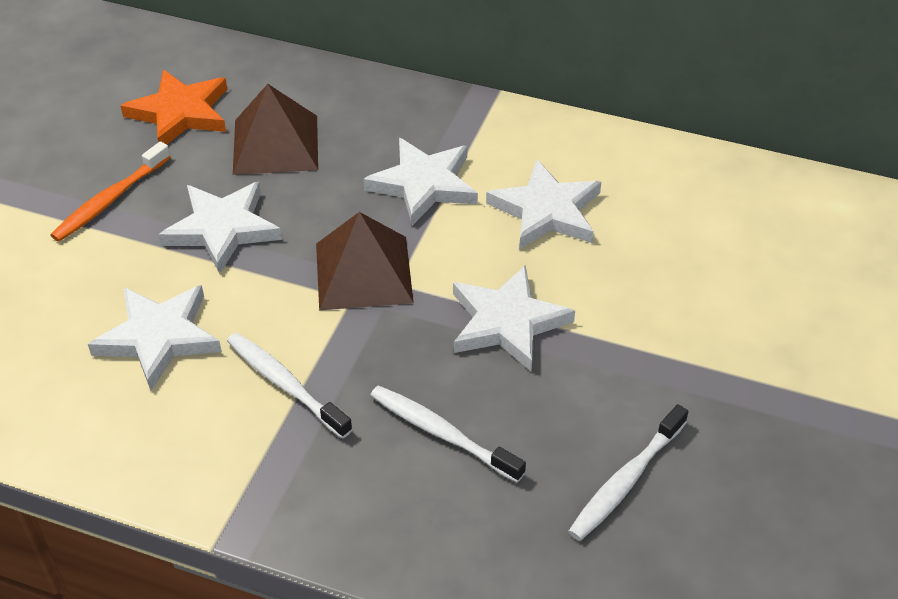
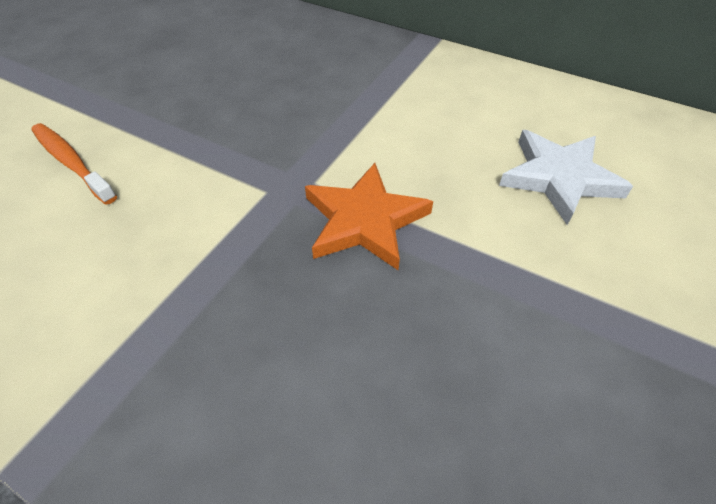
brown pyramid: 2 -> 0
white star: 5 -> 1
white toothbrush: 3 -> 0

